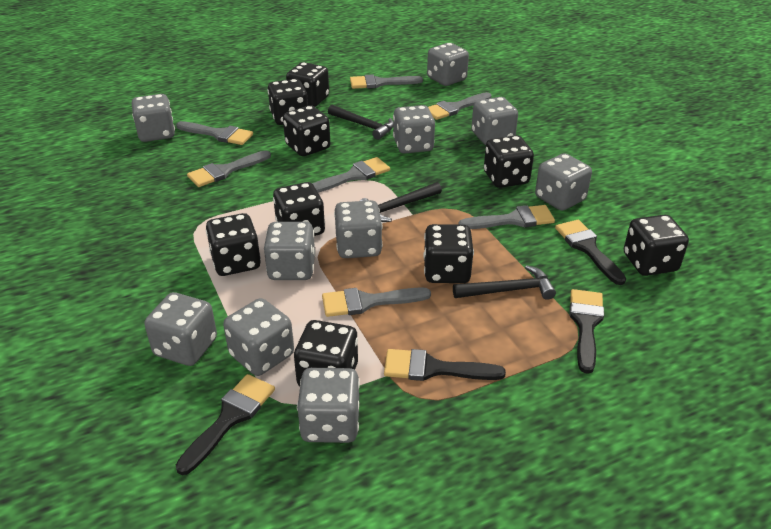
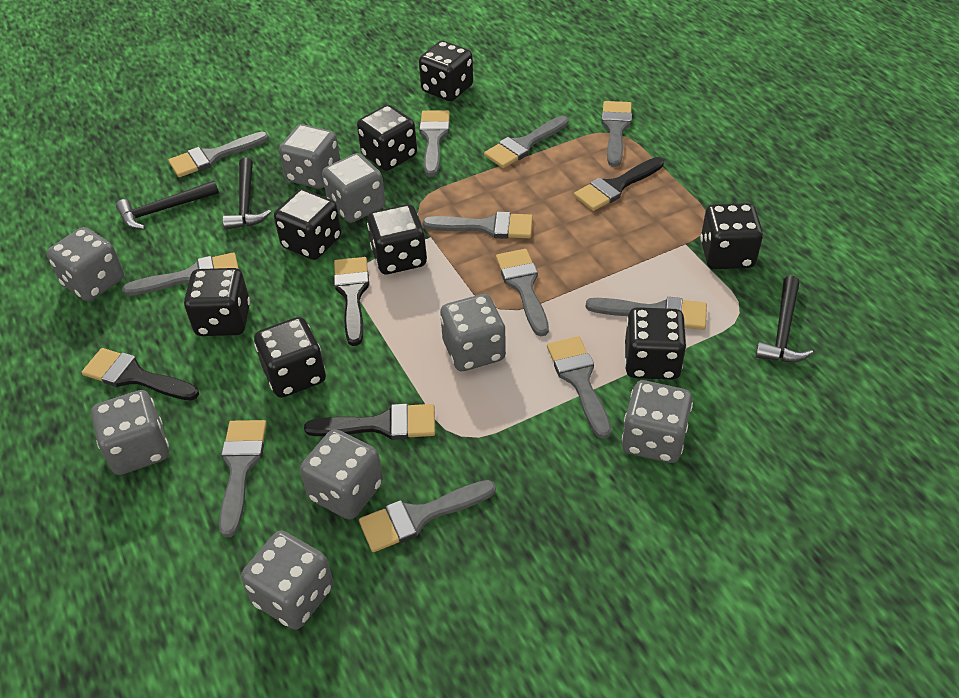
black dice: 9 -> 8
grey brush: 7 -> 11
grey dice: 10 -> 8

